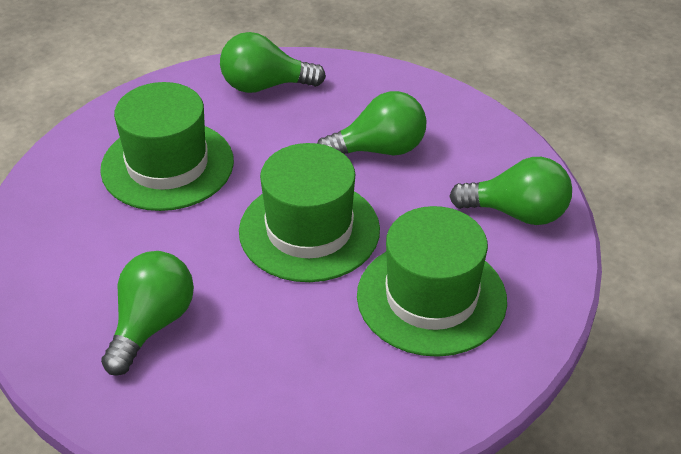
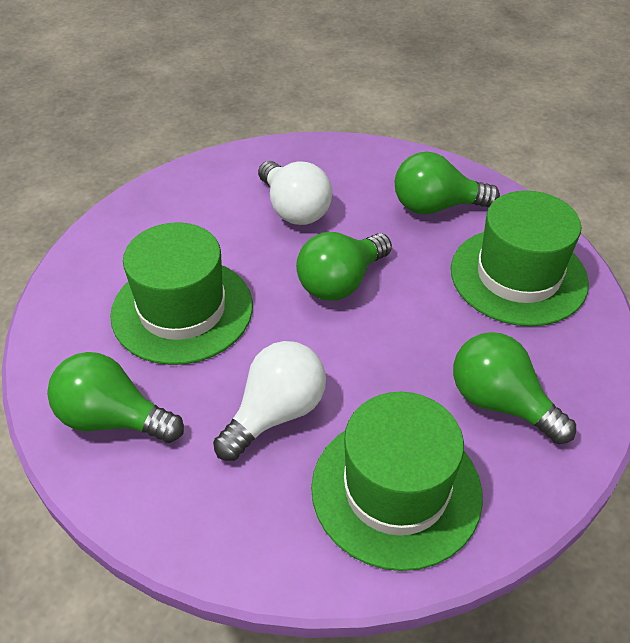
white light bulb: 0 -> 2

